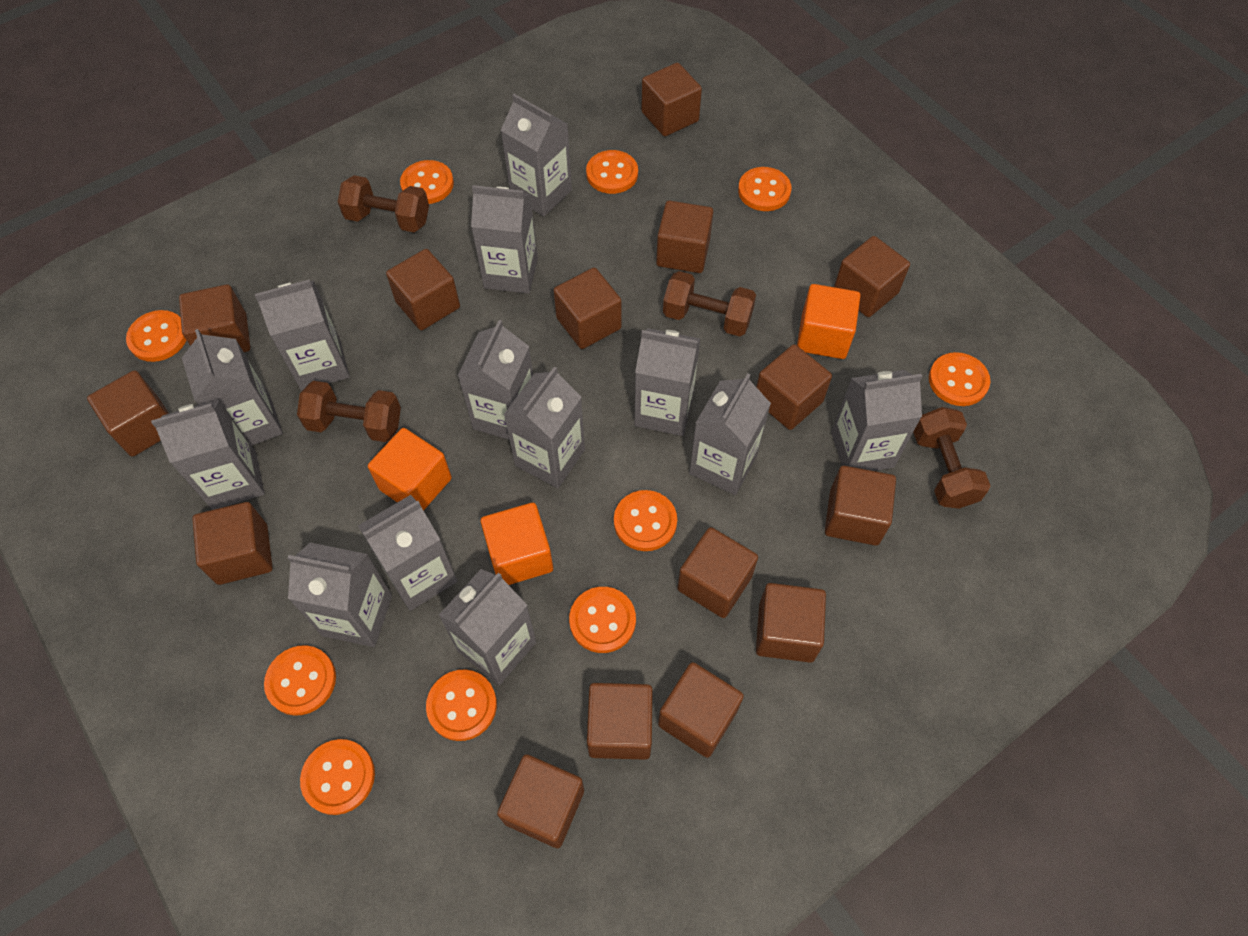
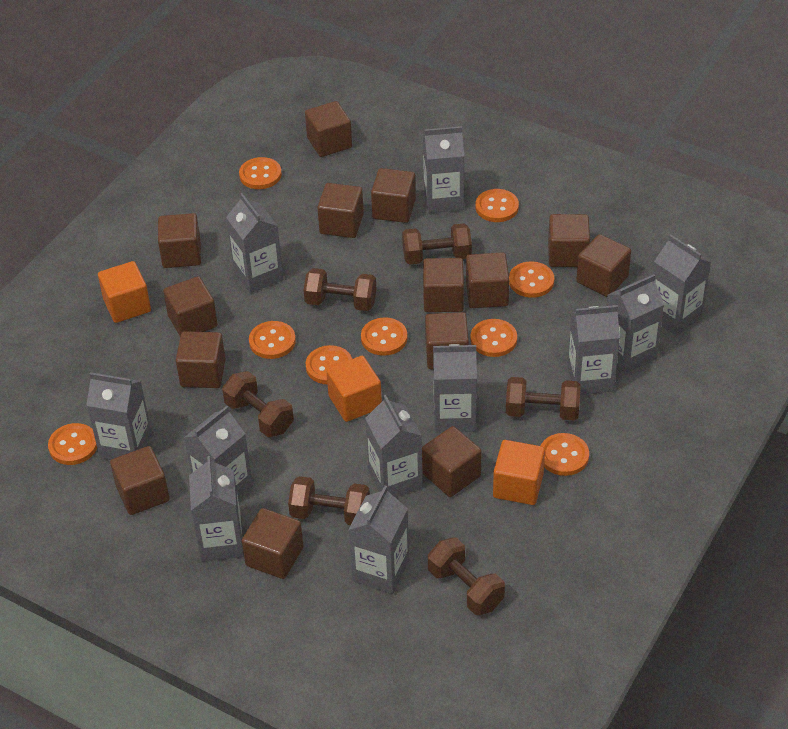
brown cube: 15 -> 14
brown dumbbell: 4 -> 6
grey carton: 13 -> 11
orange button: 10 -> 9

